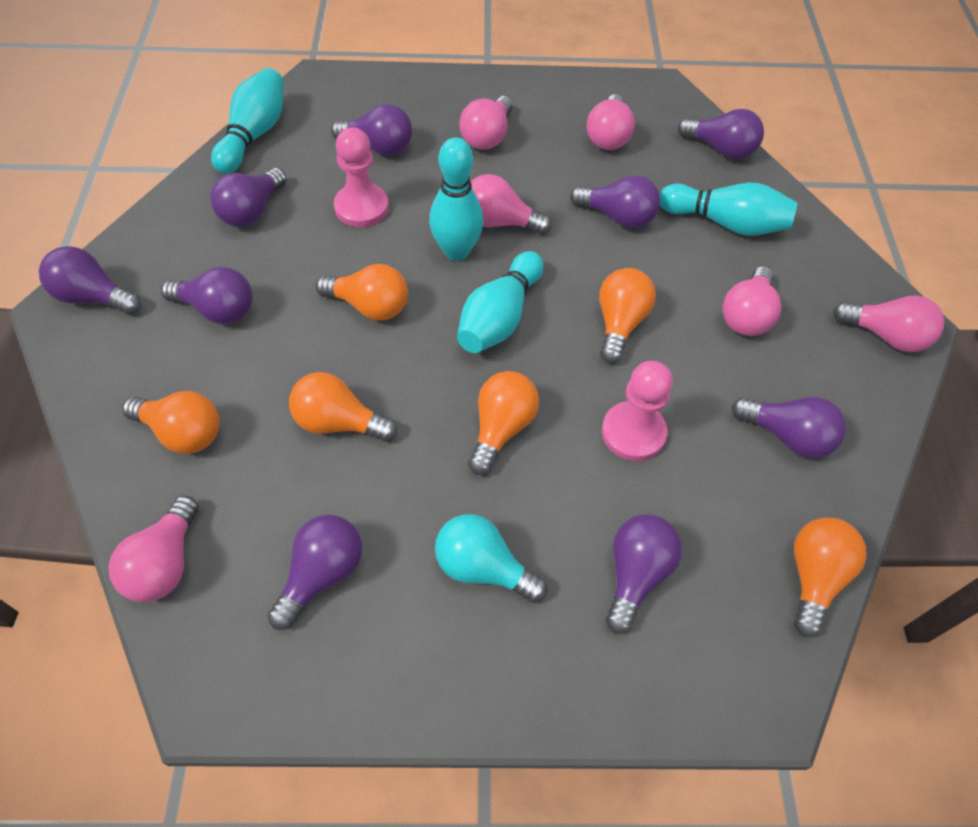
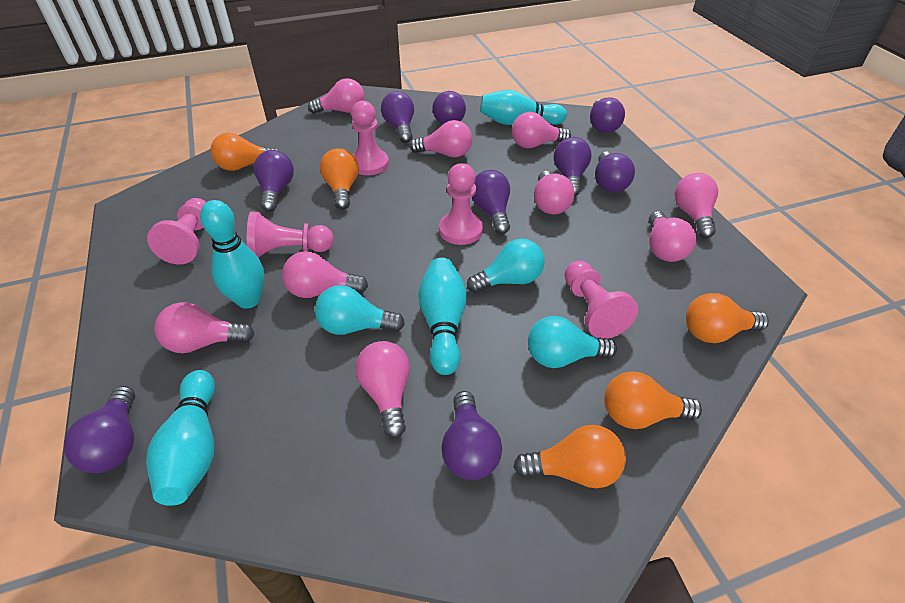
orange light bulb: 6 -> 5
pink light bulb: 6 -> 9
pink pawn: 2 -> 5
turquoise light bulb: 1 -> 3

